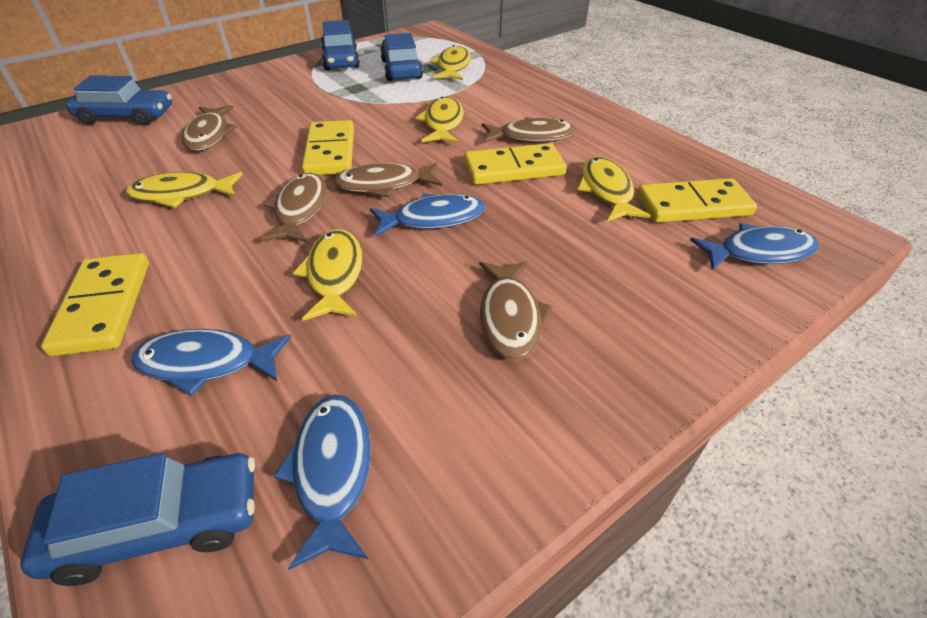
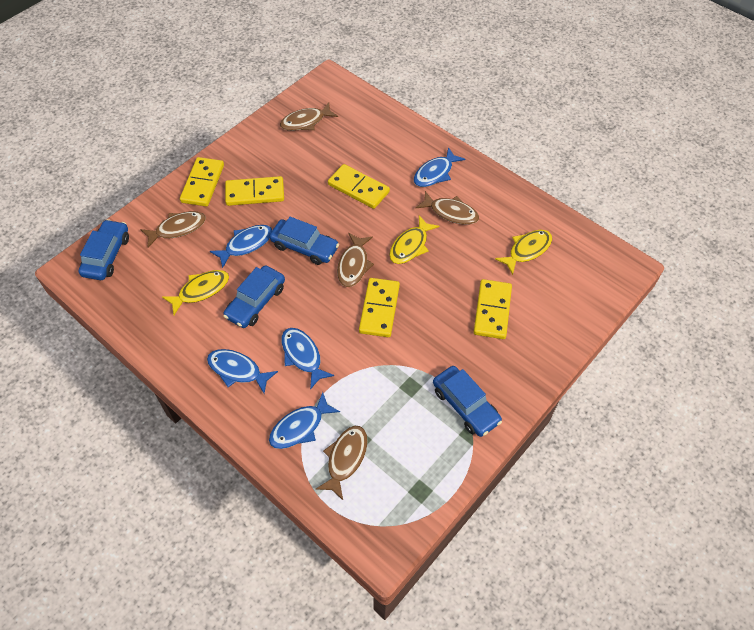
blue fish: 4 -> 5
yellow domino: 4 -> 5
yellow fish: 5 -> 3

